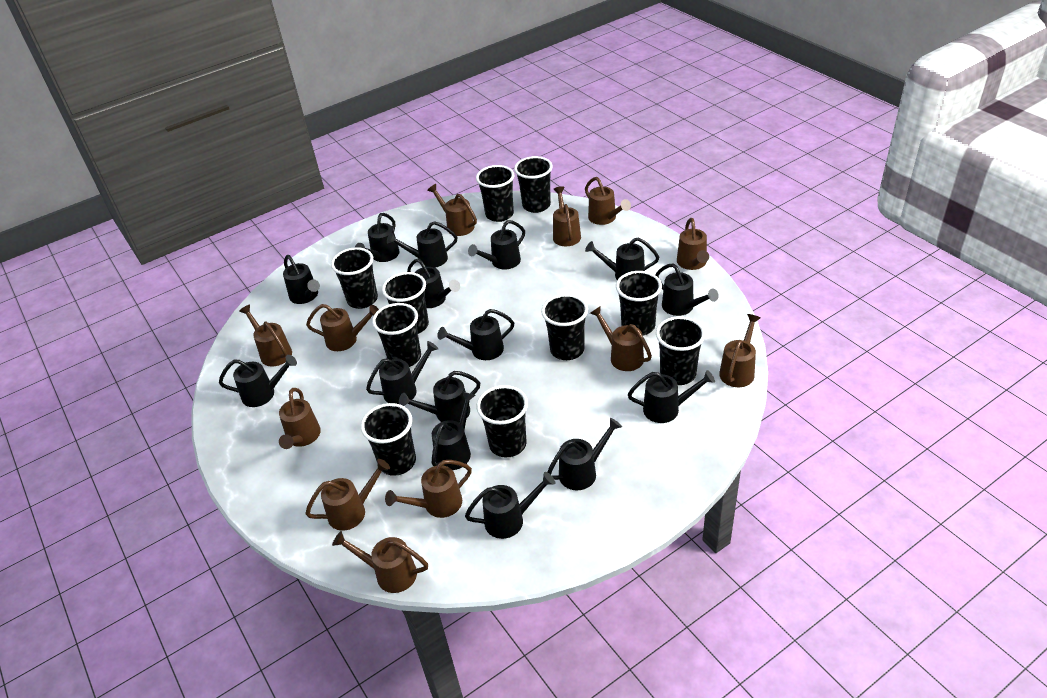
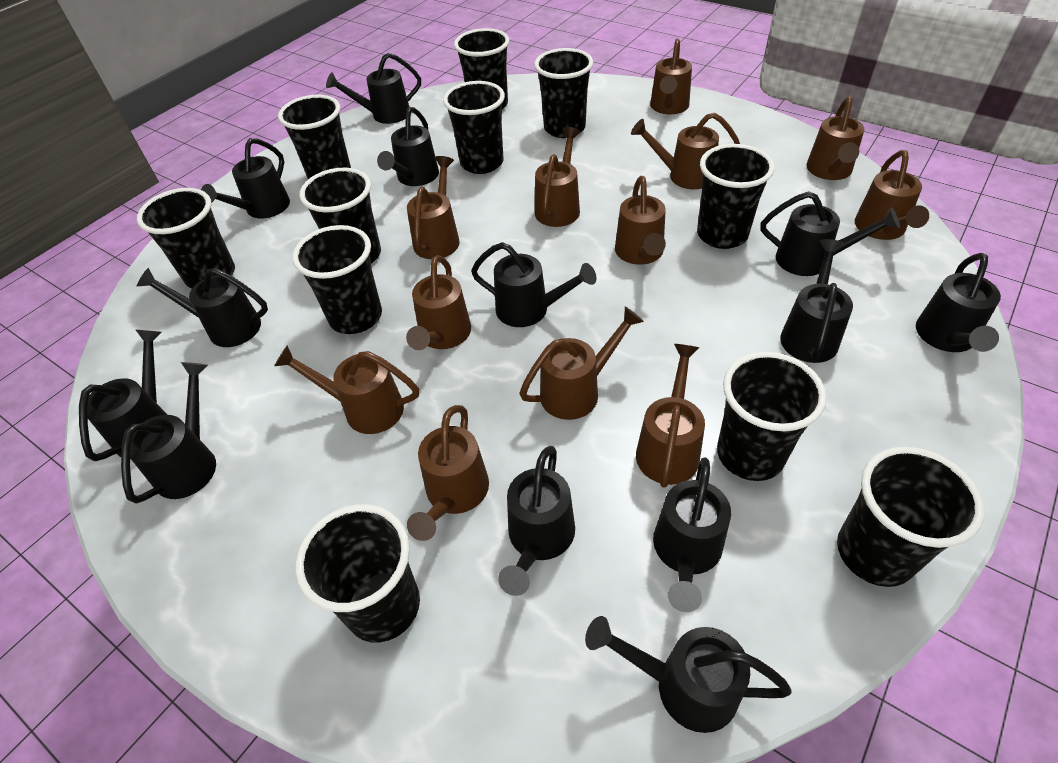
black cup: 10 -> 11
black watering can: 15 -> 13

